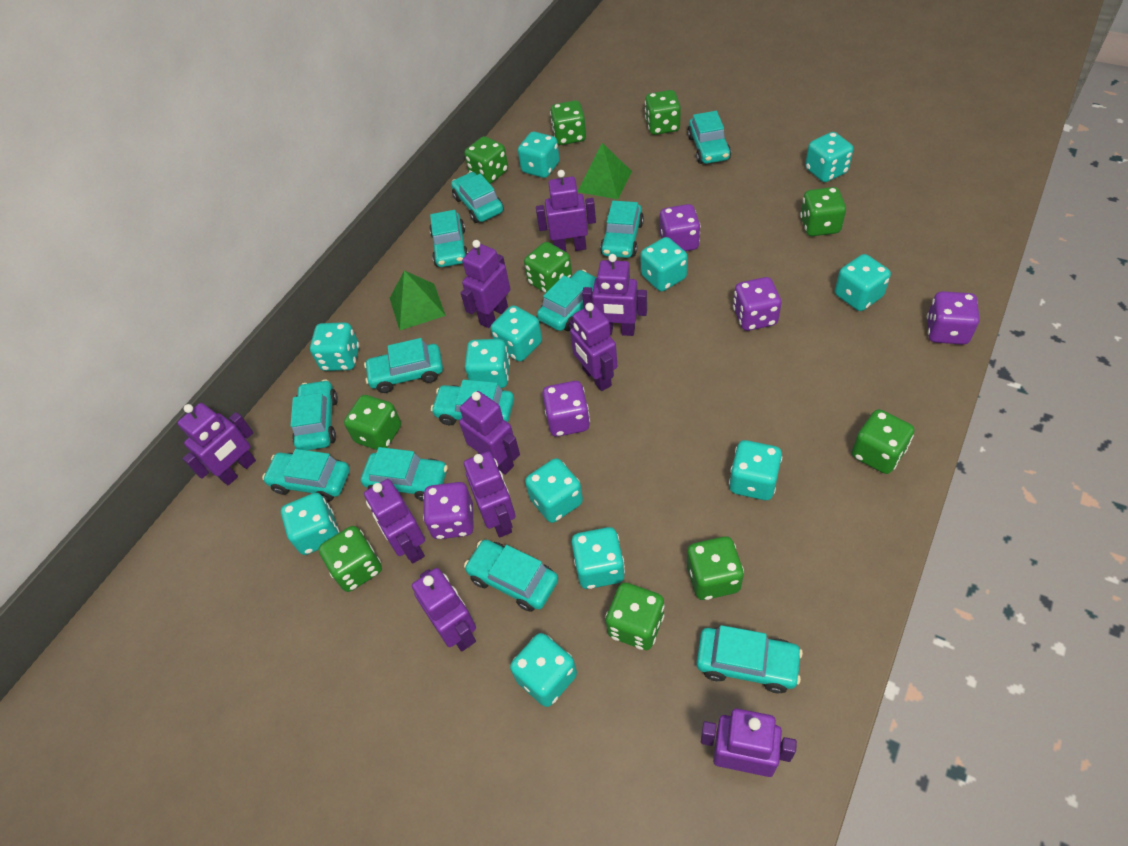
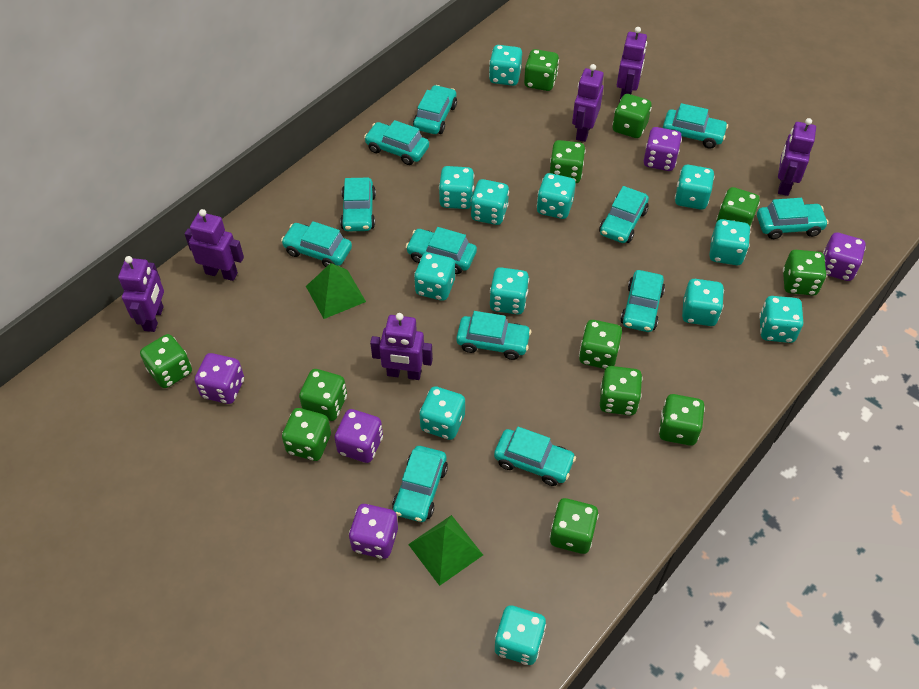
green dice: 10 -> 12
purple robot: 10 -> 6

